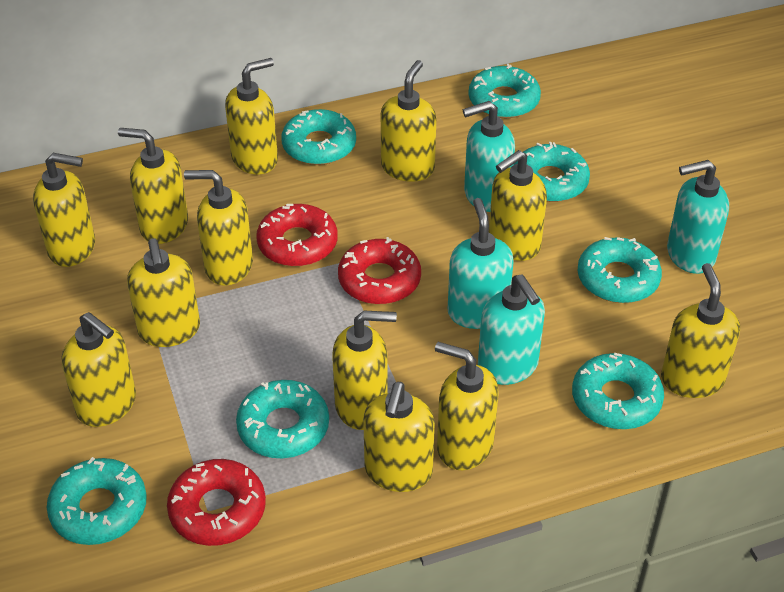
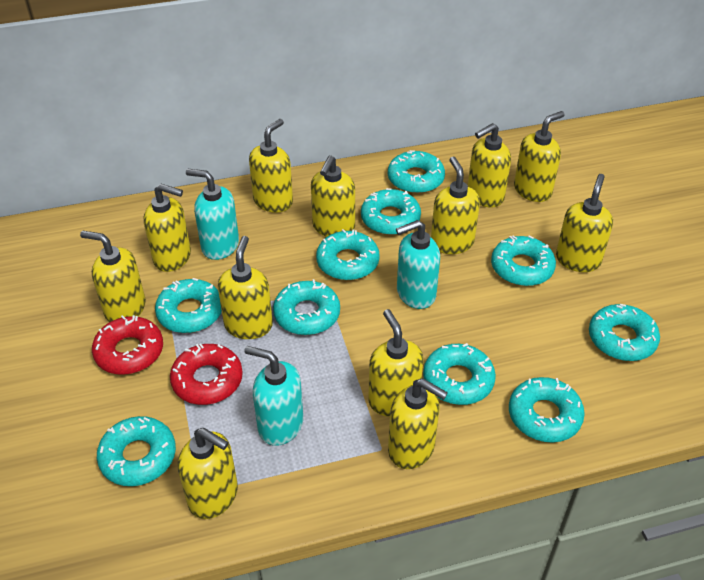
red donut: 3 -> 2
turquoise donut: 7 -> 10
turquoise soap dispenser: 4 -> 3

